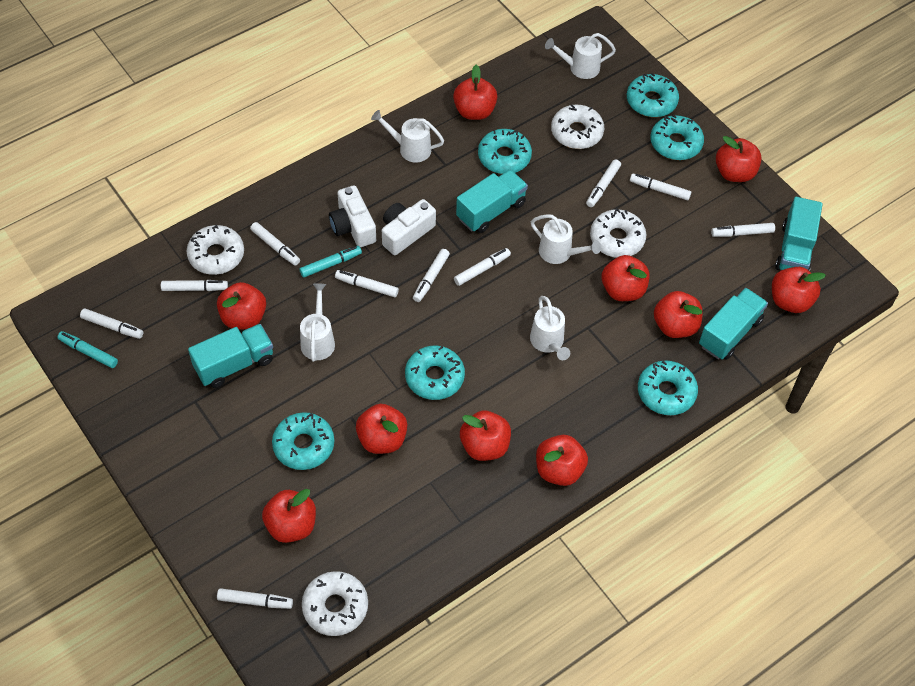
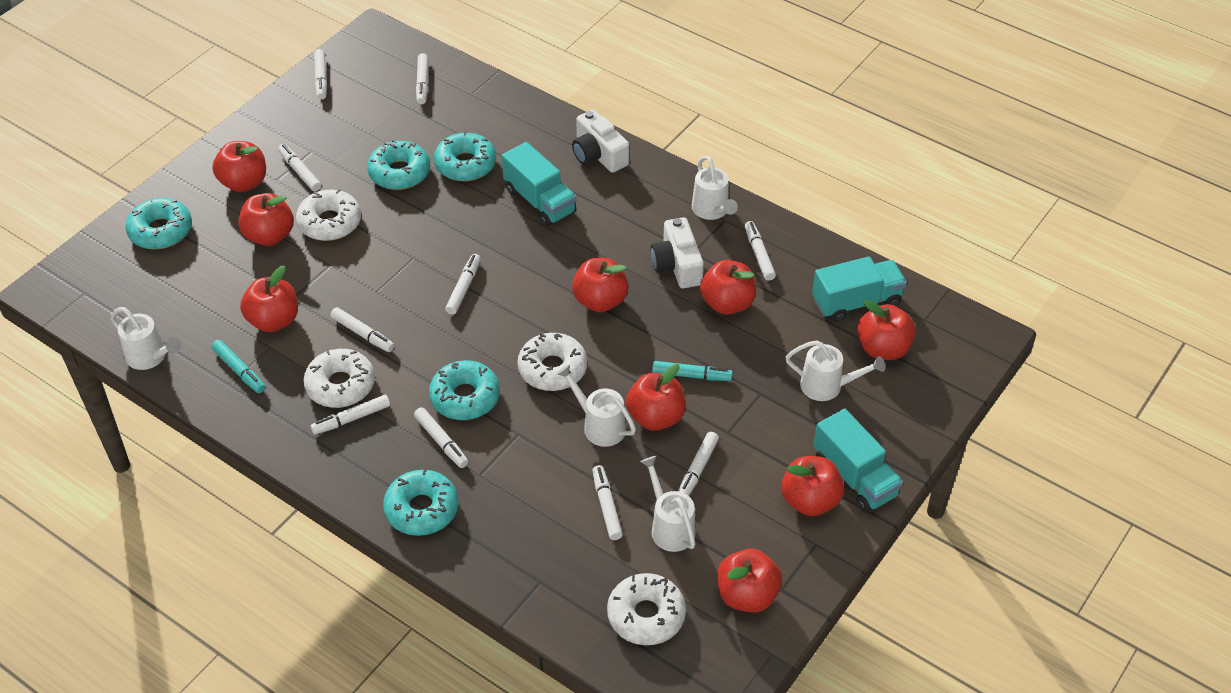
red apple: 10 -> 9
turquoise donut: 6 -> 5
turquoise truck: 4 -> 3

